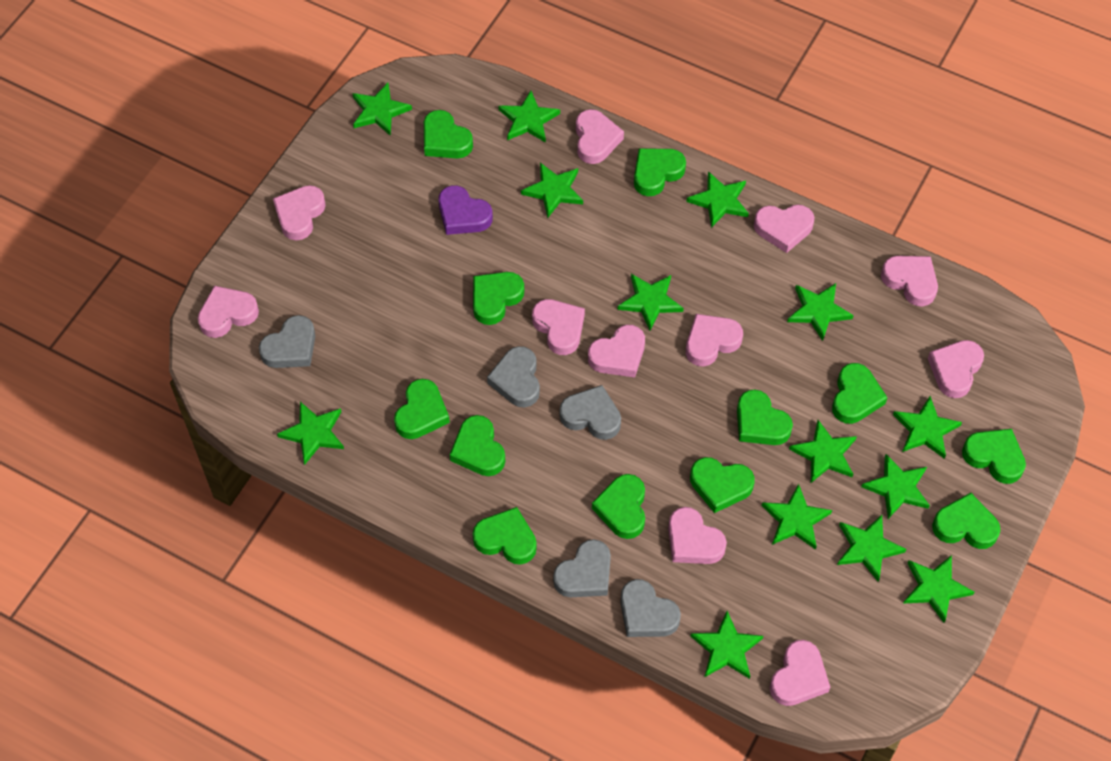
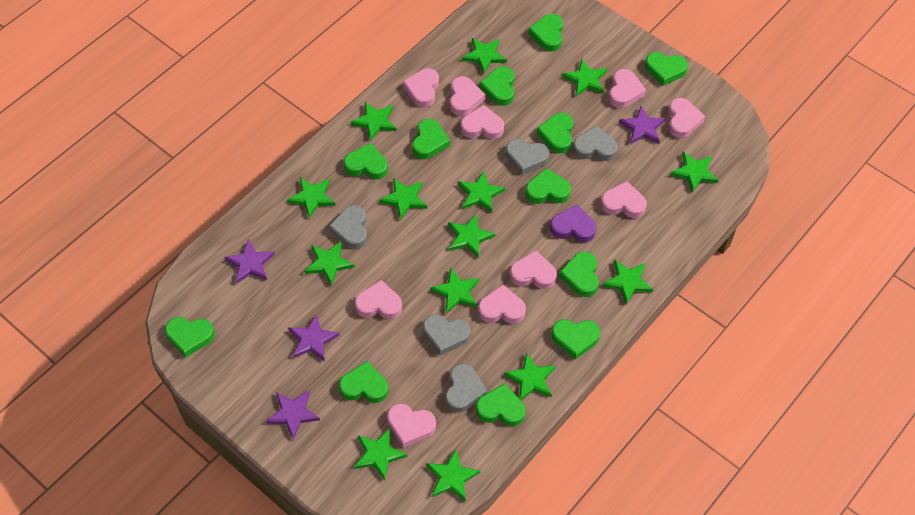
pink heart: 11 -> 10
purple star: 0 -> 4

